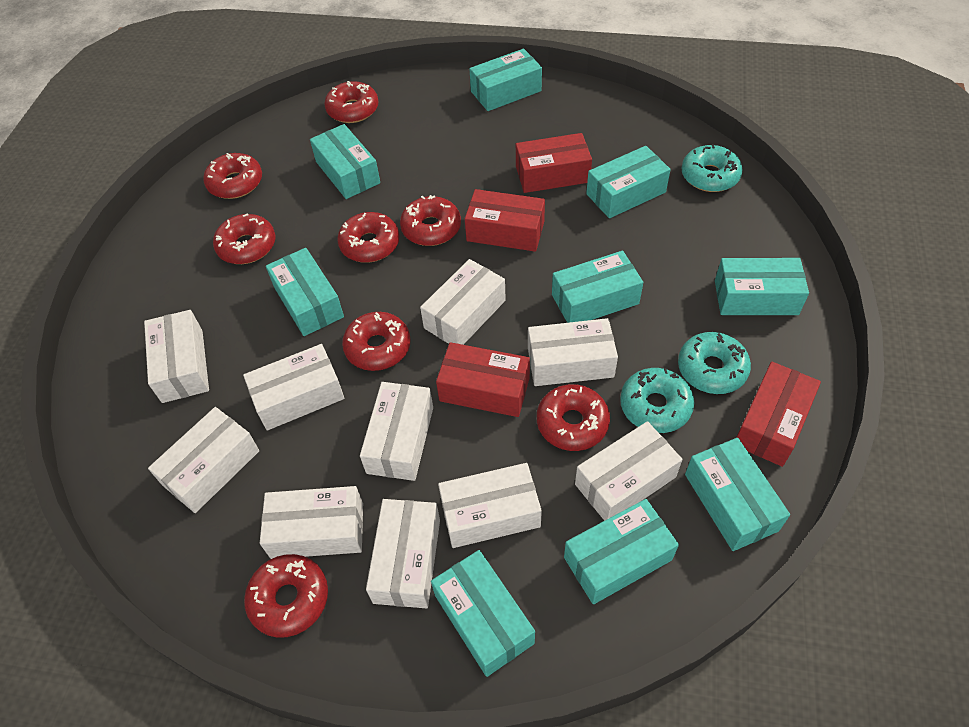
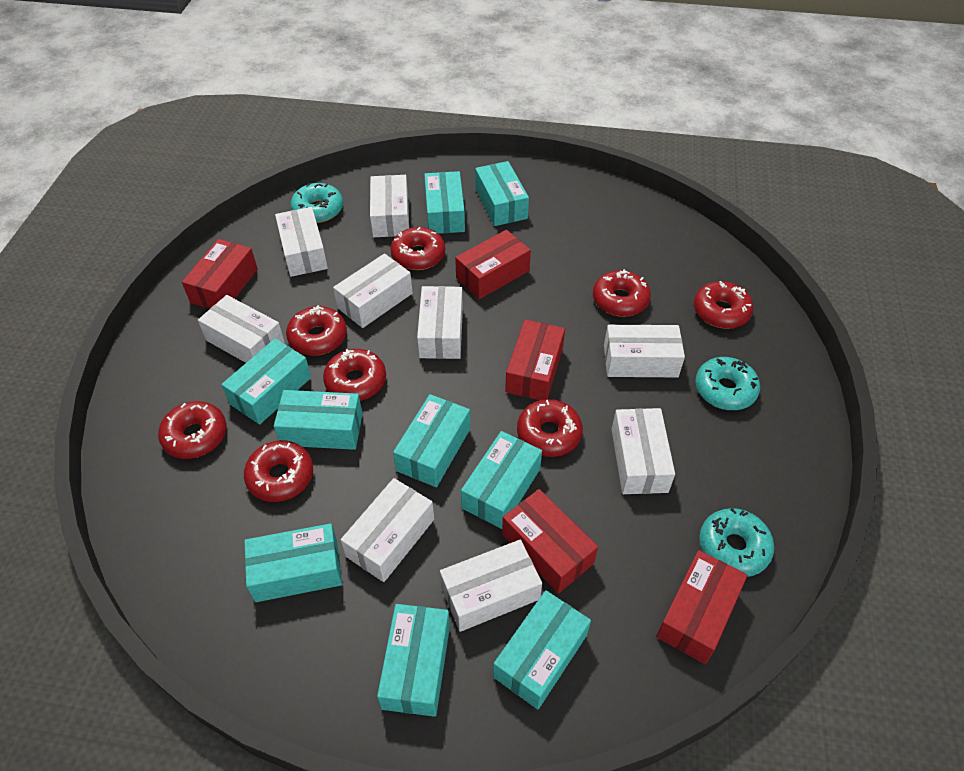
red box: 4 -> 5
white box: 10 -> 9

